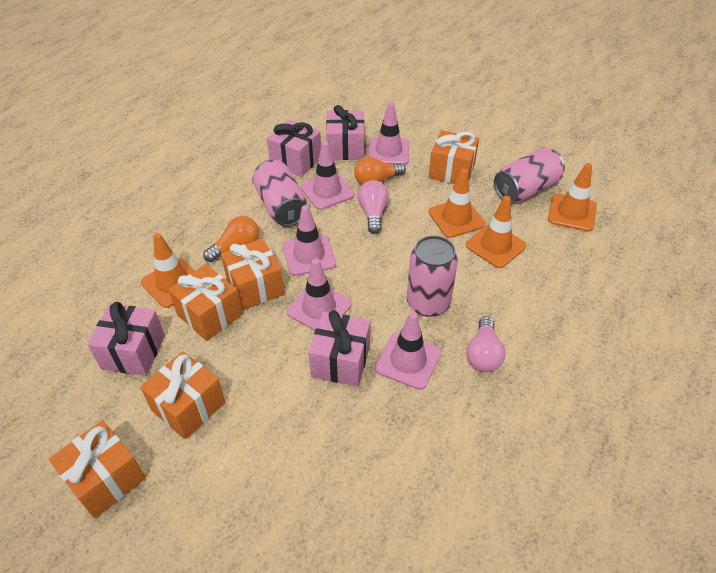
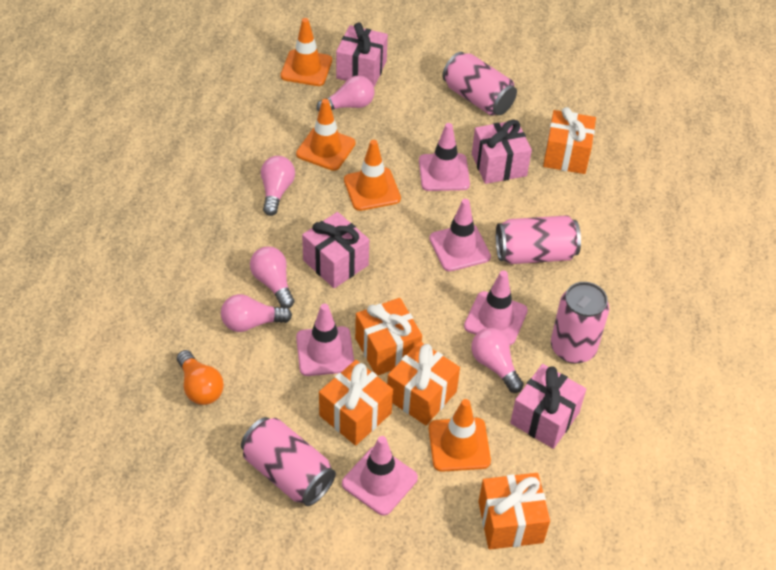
orange light bulb: 2 -> 1
pink can: 3 -> 4
pink light bulb: 2 -> 5

